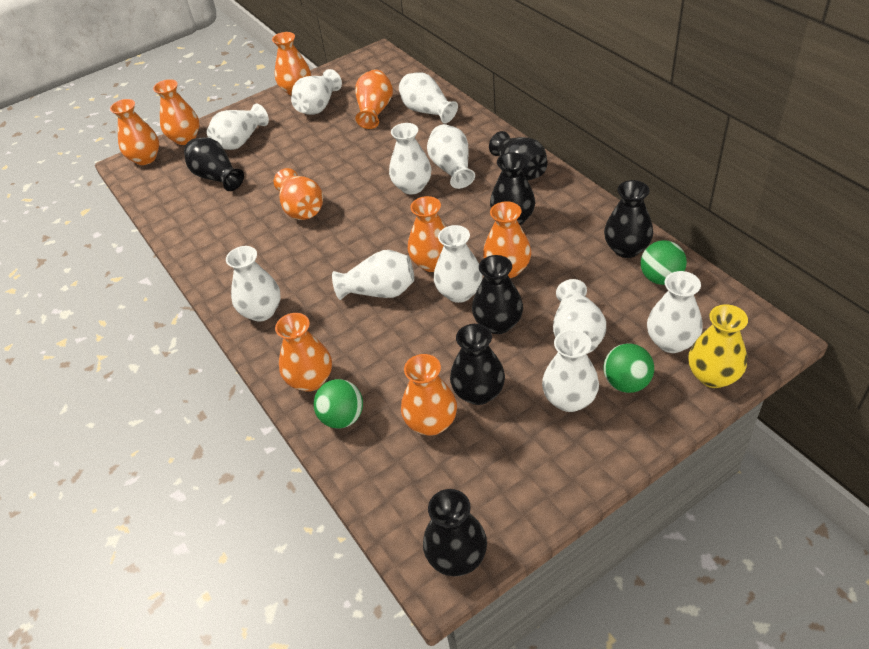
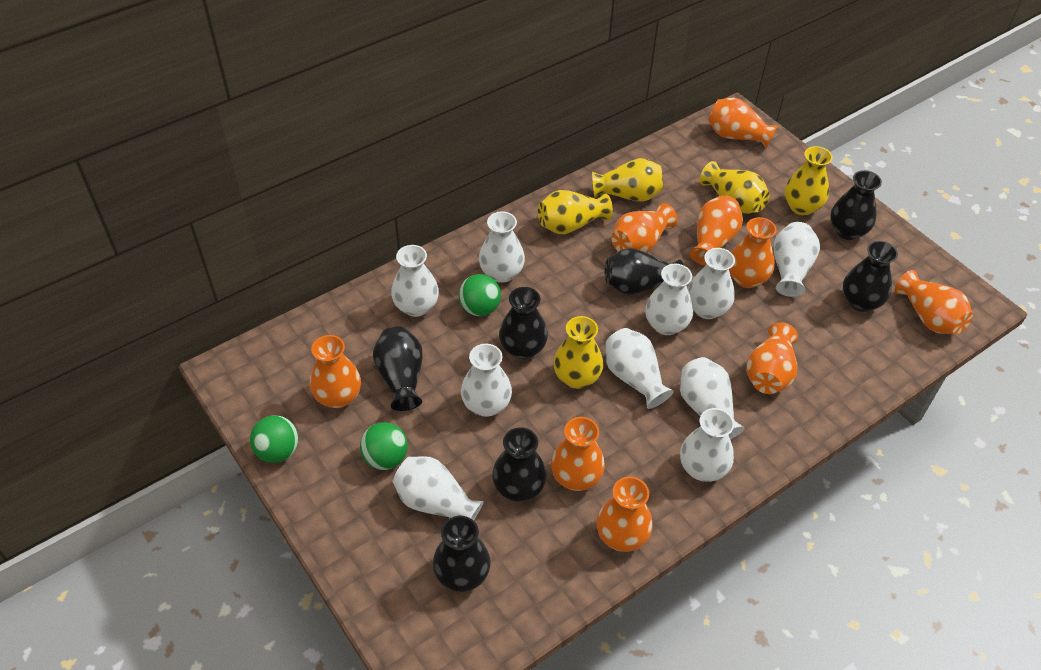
white vase: 11 -> 10
yellow vase: 1 -> 5

